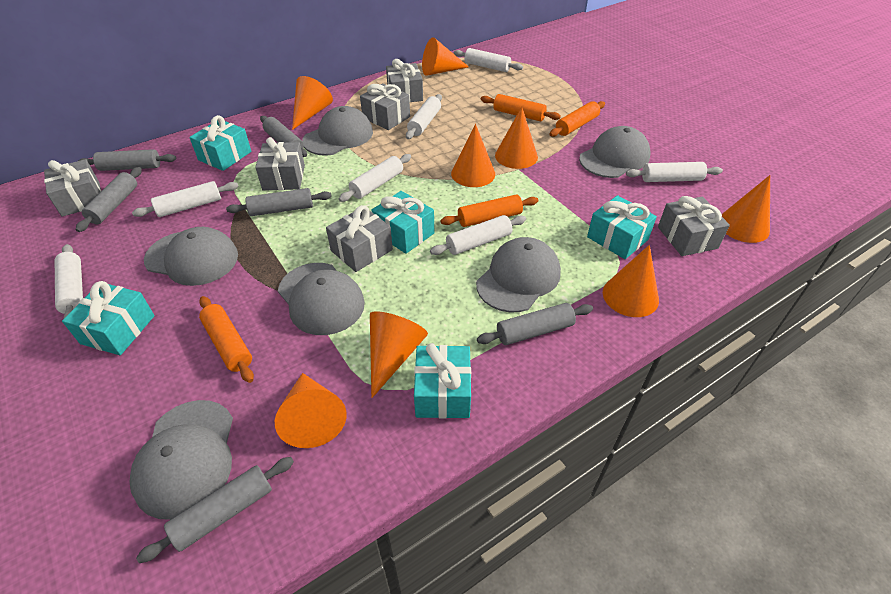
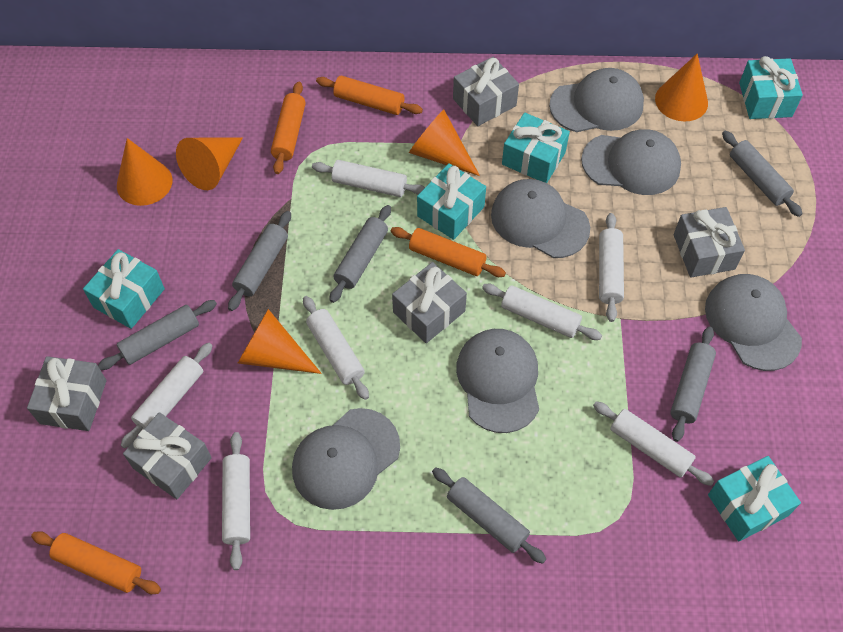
grey gift: 6 -> 5
orange cone: 8 -> 5

